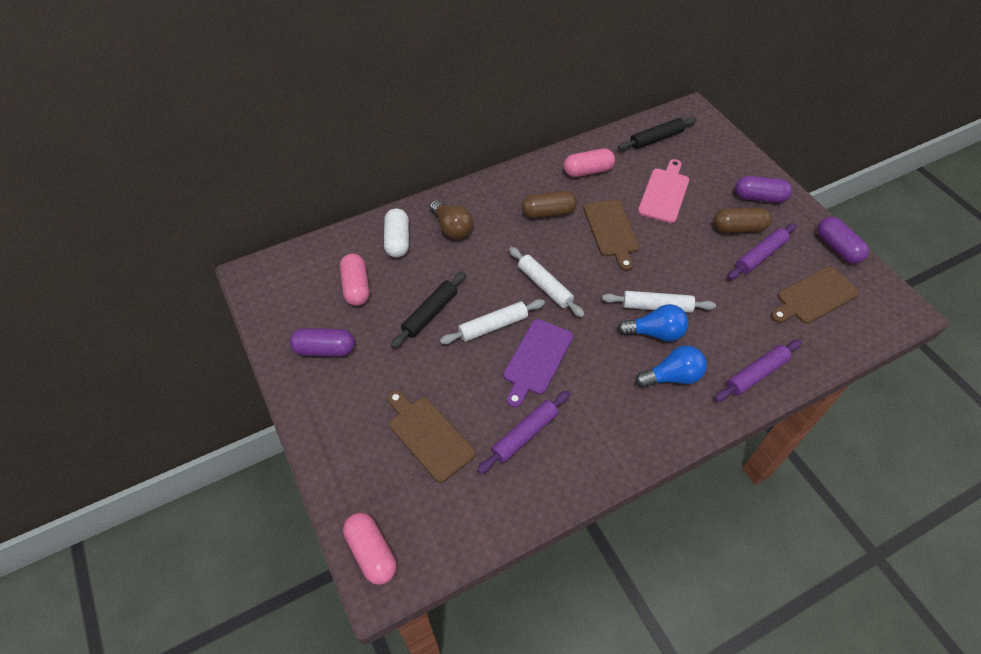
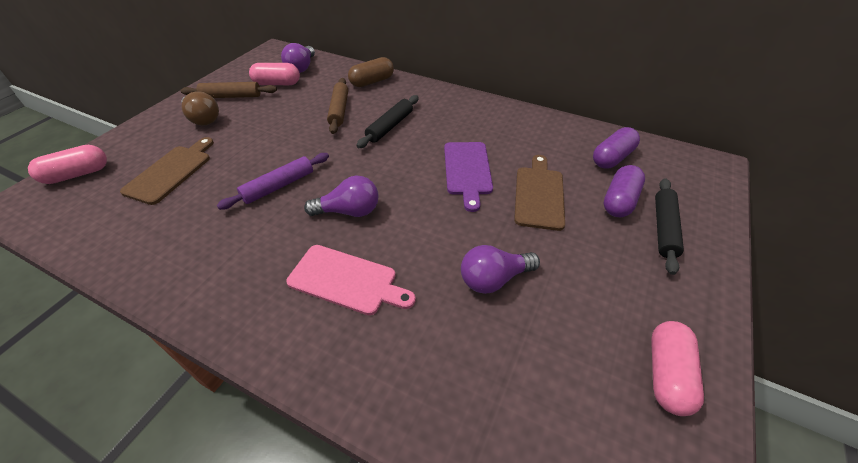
blue light bulb: 2 -> 0
brown capsule: 2 -> 1
brown cutting board: 3 -> 2
brown rolling pin: 0 -> 2
purple capsule: 3 -> 2
purple light bulb: 0 -> 3
purple rolling pin: 3 -> 1
white capsule: 1 -> 0
white rolling pin: 3 -> 0

